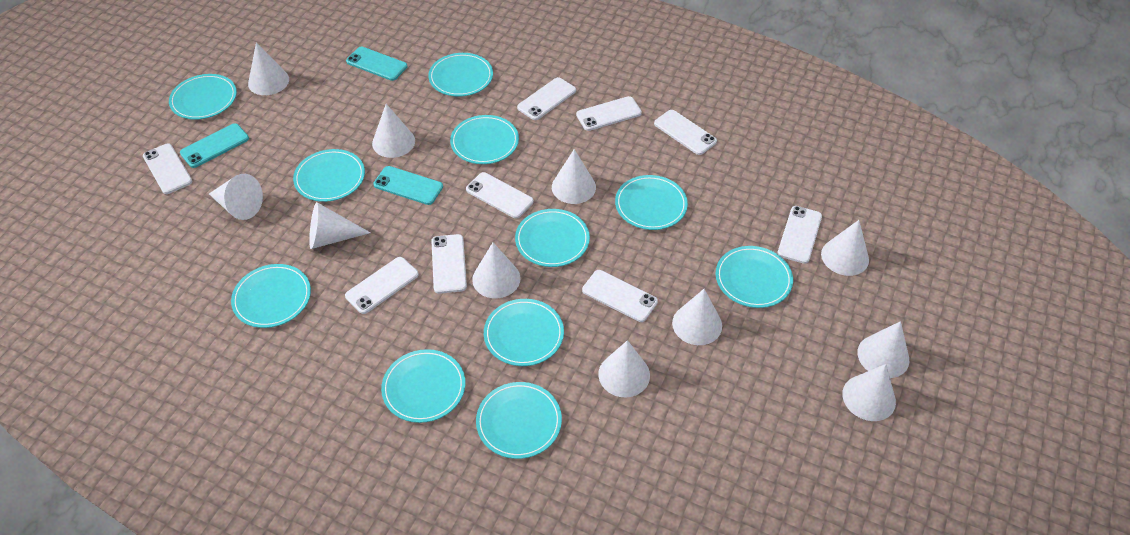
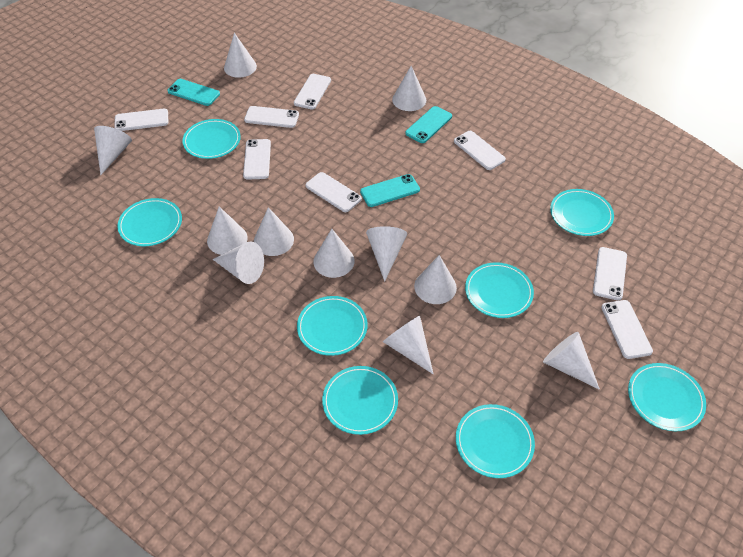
turquoise plate: 11 -> 8
white phone: 9 -> 8

